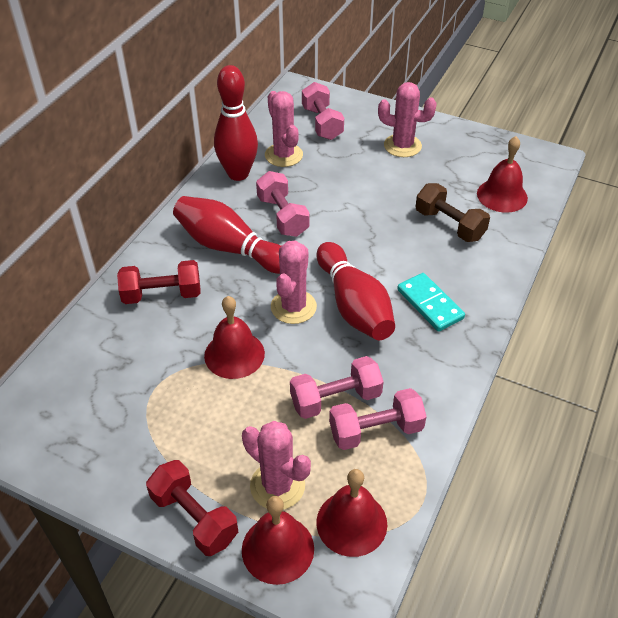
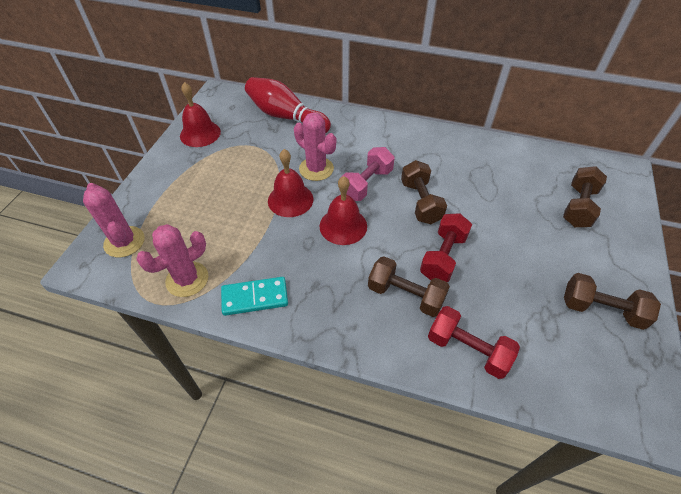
brown dumbbell: 1 -> 4
pink cactus: 4 -> 3
pink dumbbell: 4 -> 1
red bell: 4 -> 3
red bowling pin: 3 -> 1

